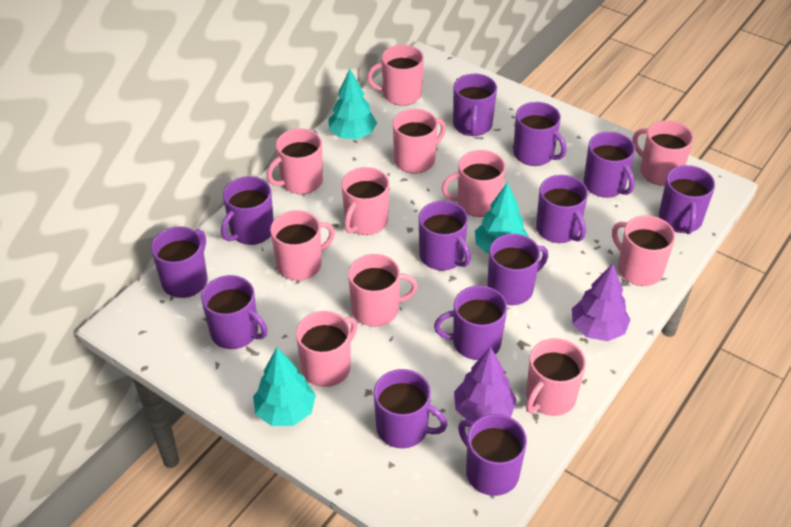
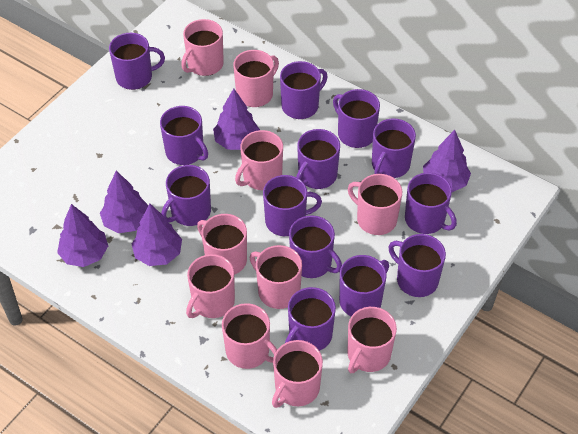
pink mug: 11 -> 10
purple tree: 2 -> 5
turquoise tree: 3 -> 0

